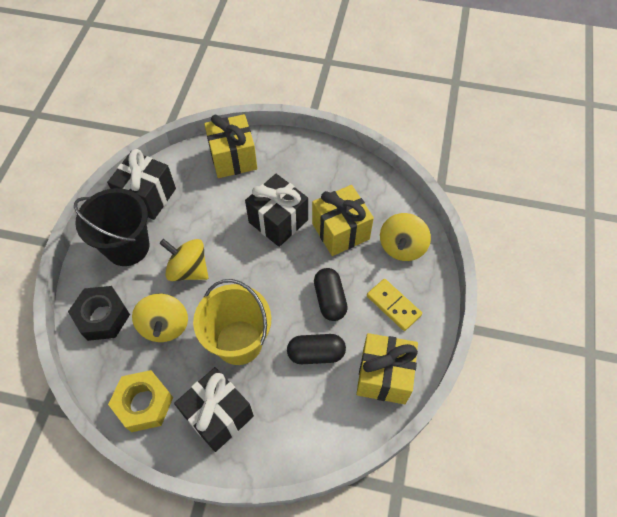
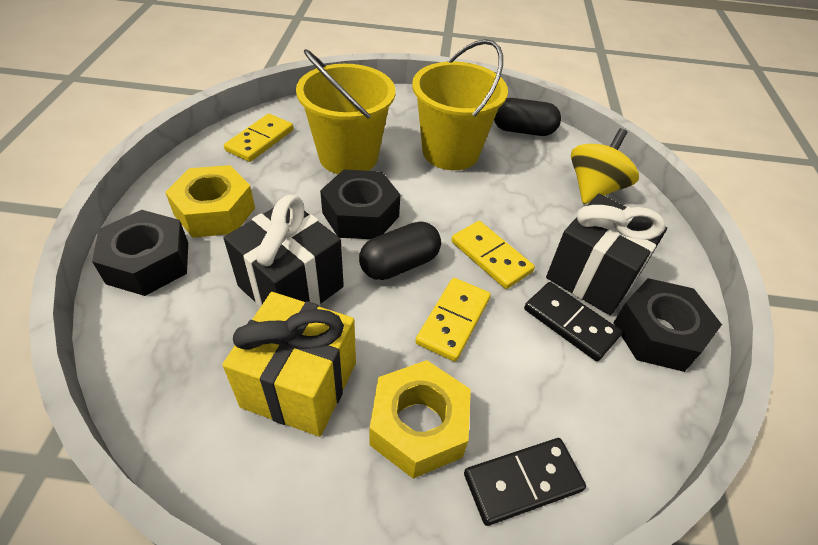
black bucket: 1 -> 0
black domino: 0 -> 2
black gift: 3 -> 2
black nut: 1 -> 3
yellow bucket: 1 -> 2
yellow domino: 1 -> 3
yellow gift: 3 -> 1
yellow nut: 1 -> 2
yellow spinning top: 3 -> 1

